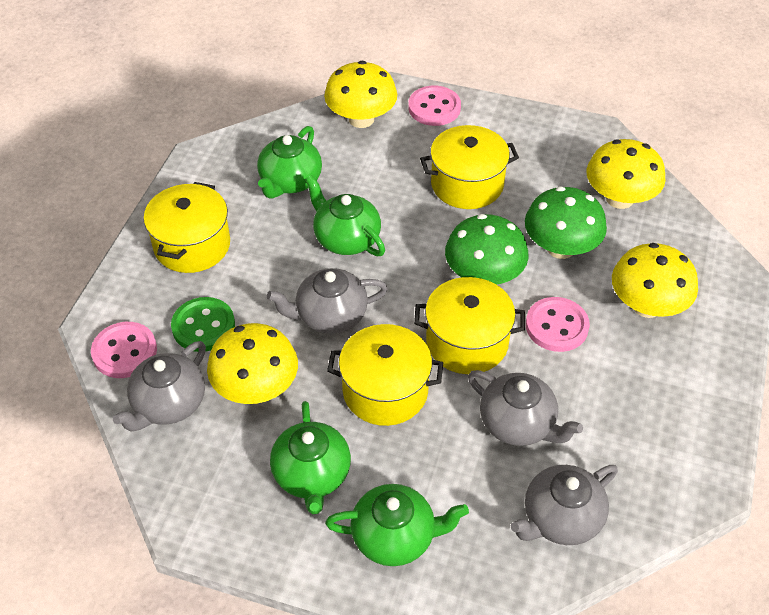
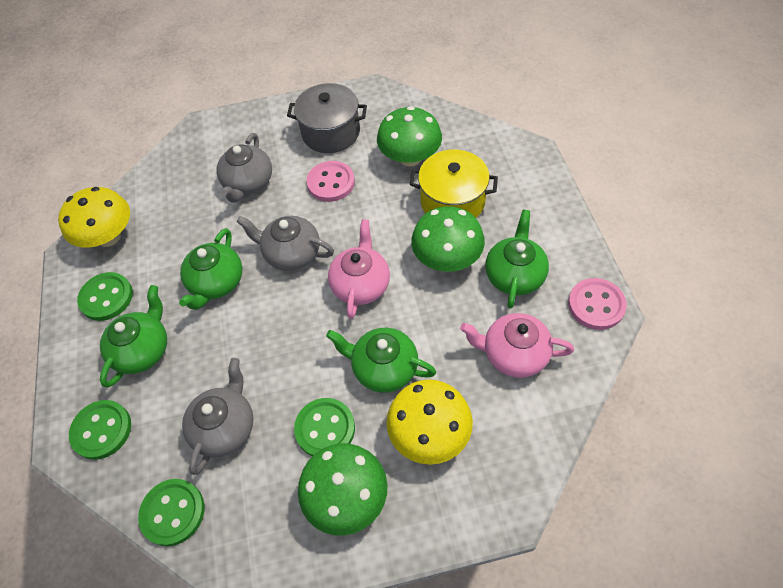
green button: 1 -> 4
green mushroom: 2 -> 3
grey pot: 0 -> 1
grey teapot: 4 -> 3
pink button: 3 -> 2
pink teapot: 0 -> 2
yellow mushroom: 4 -> 2
yellow pot: 4 -> 1

